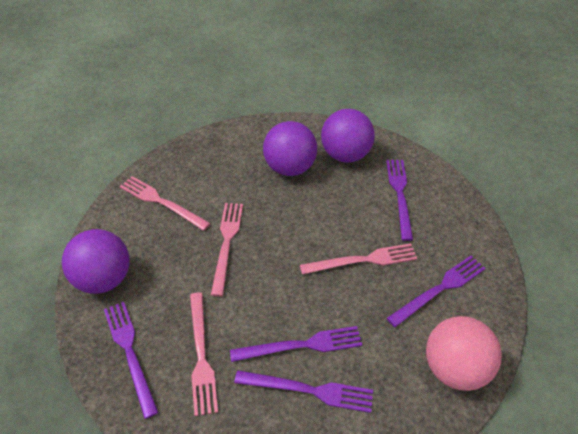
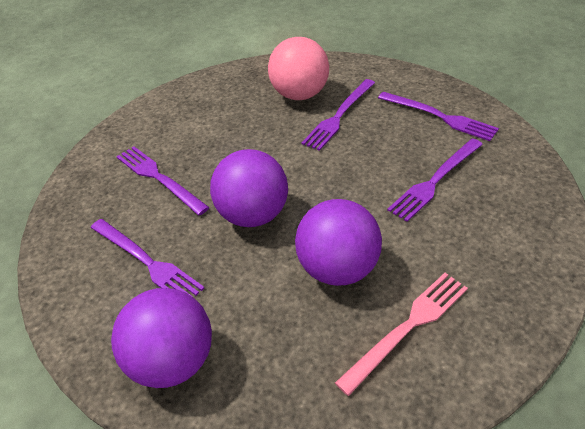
pink fork: 4 -> 1

